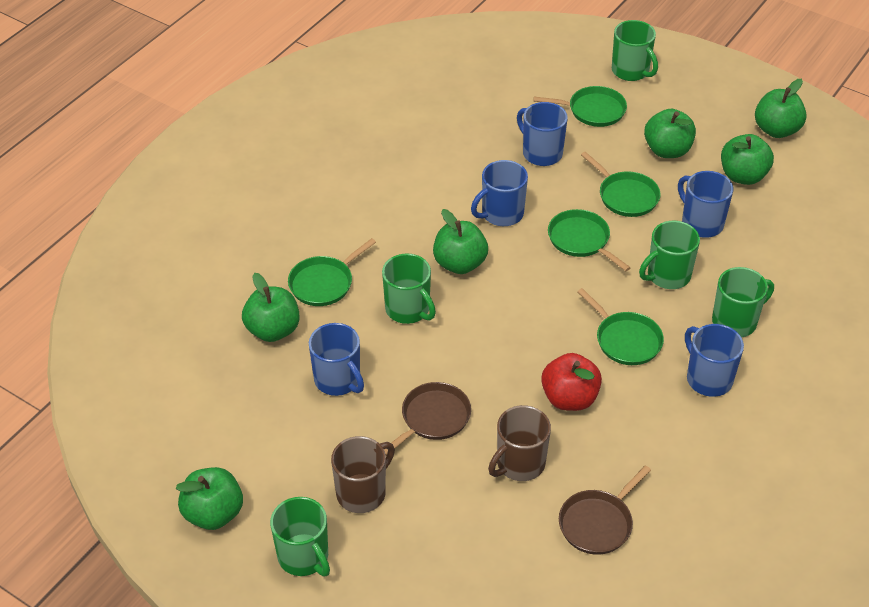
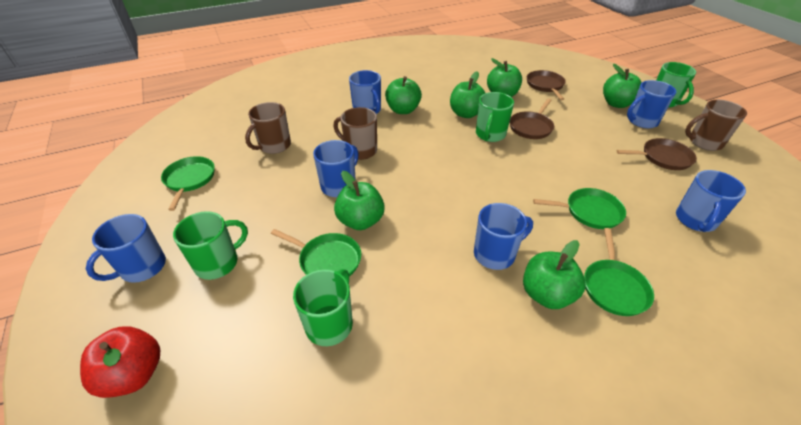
blue mug: 5 -> 6
brown mug: 2 -> 3
brown pan: 2 -> 3
green mug: 5 -> 4
green pan: 5 -> 4

